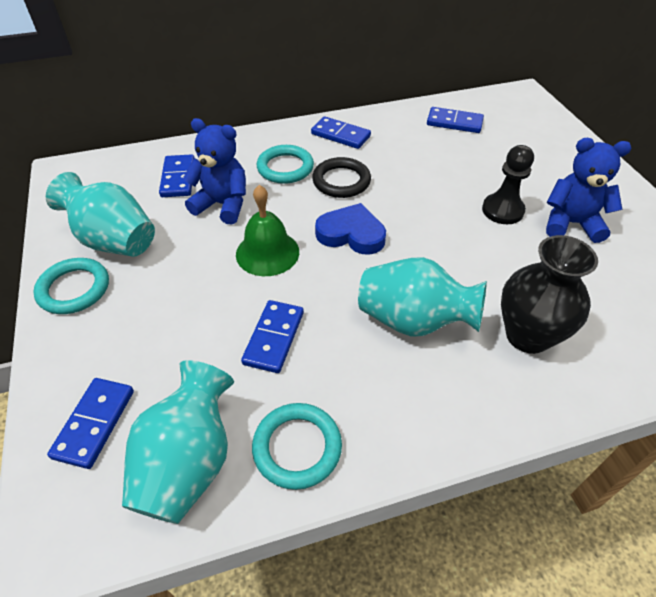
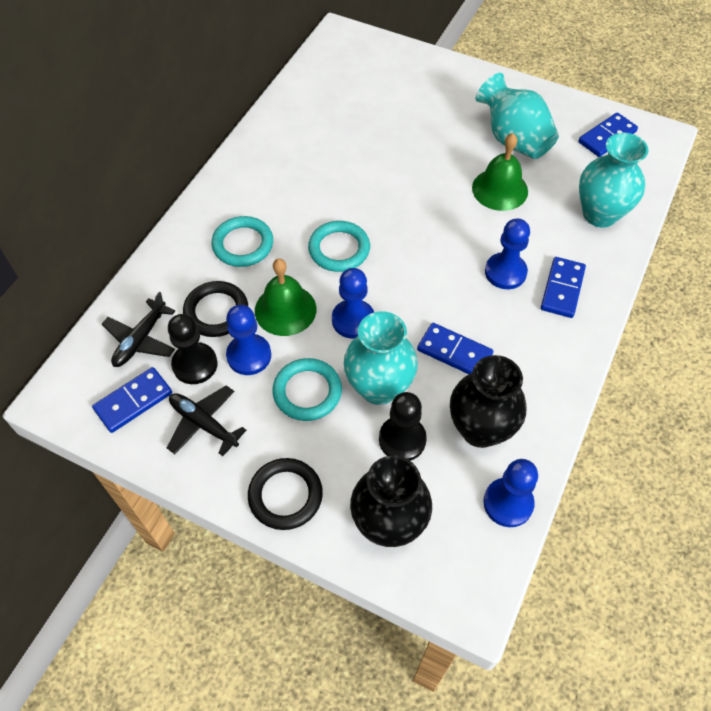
black pawn: 1 -> 2
black plane: 0 -> 2
black ring: 1 -> 2
black vase: 1 -> 2
blue domino: 5 -> 4
blue heart: 1 -> 0
blue pawn: 0 -> 4
blue teddy bear: 2 -> 0
green bell: 1 -> 2

